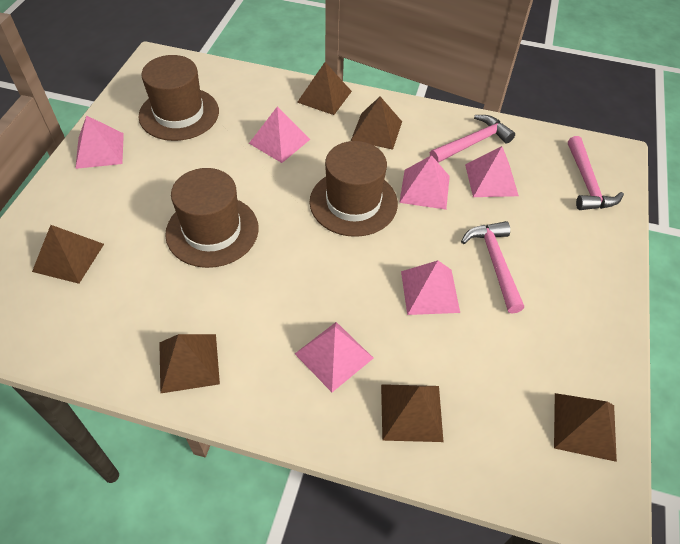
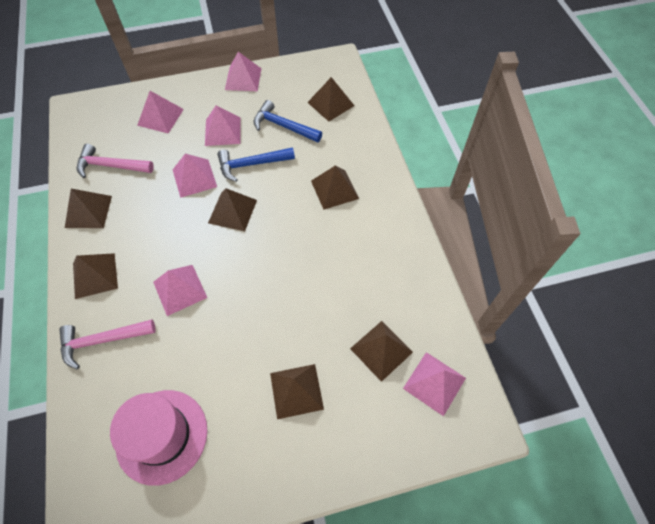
blue hammer: 0 -> 2
brown hat: 3 -> 0
brown pyramid: 6 -> 7
pink hammer: 3 -> 2
pink hat: 0 -> 1

